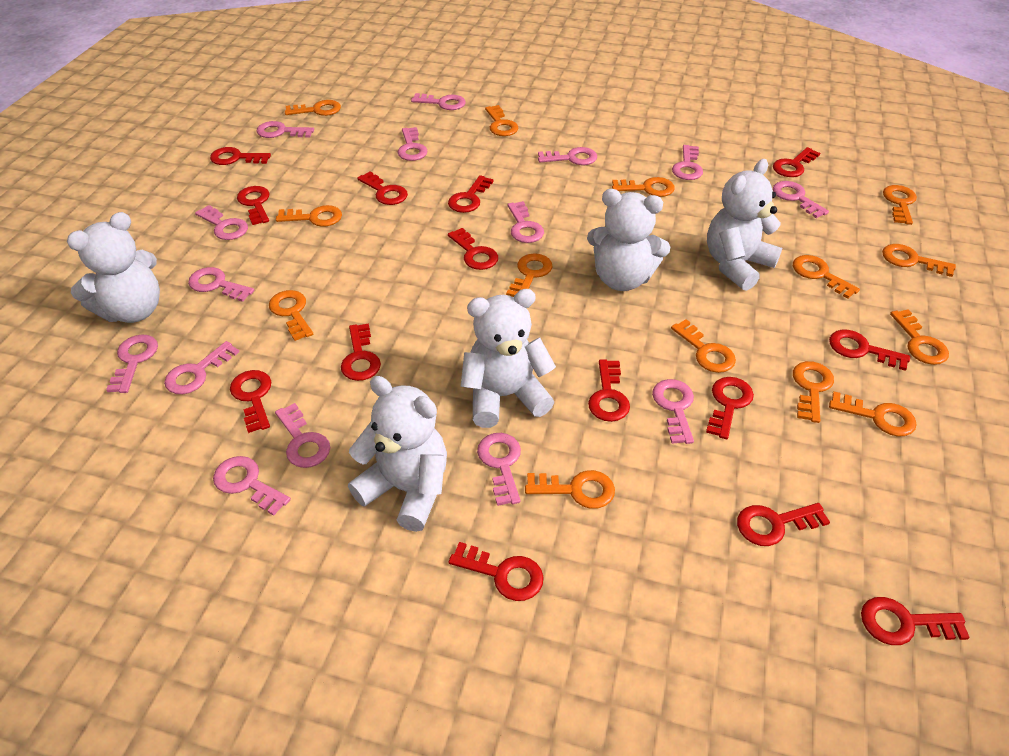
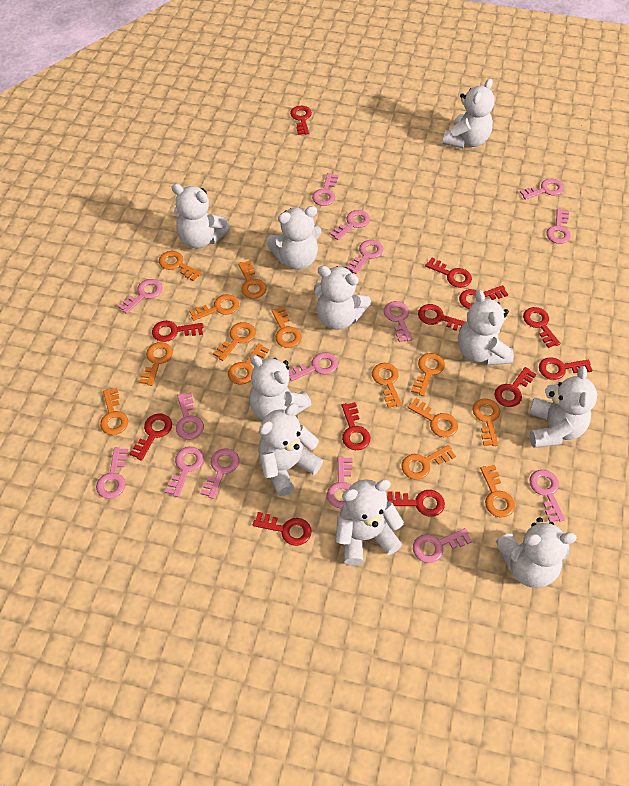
red key: 14 -> 12
white teddy bear: 5 -> 10

